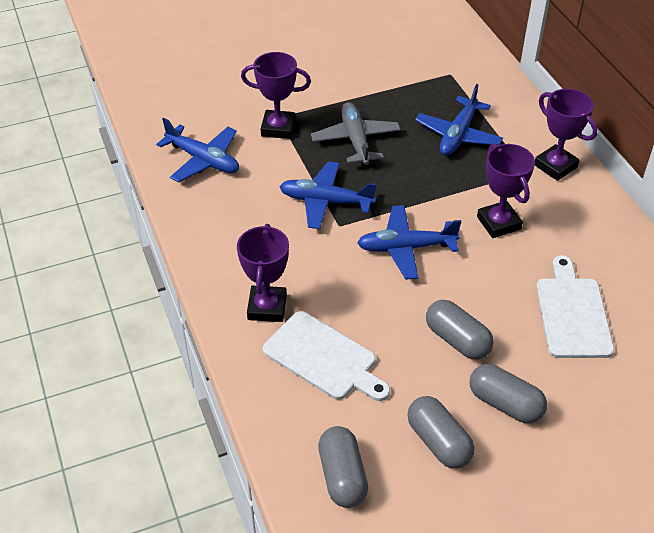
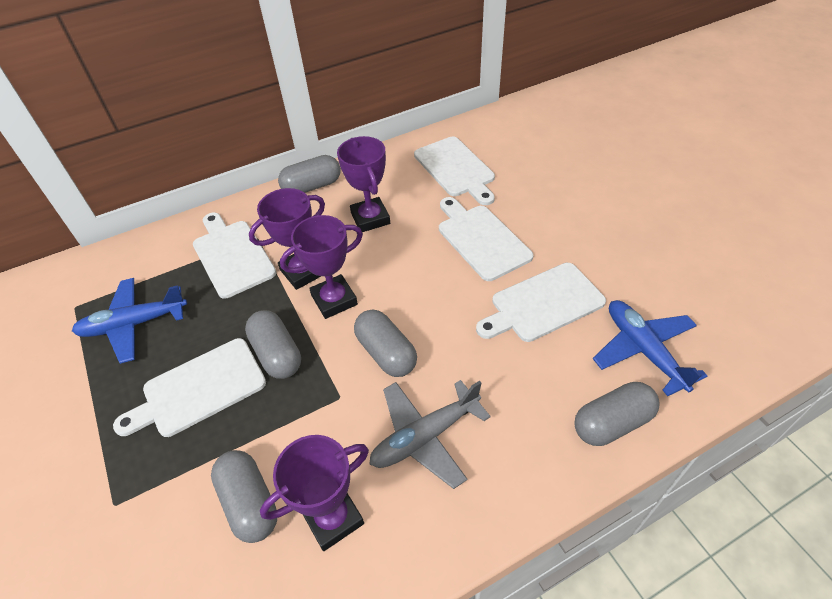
blue plane: 4 -> 2
grey capsule: 4 -> 5
white cutting board: 2 -> 5

